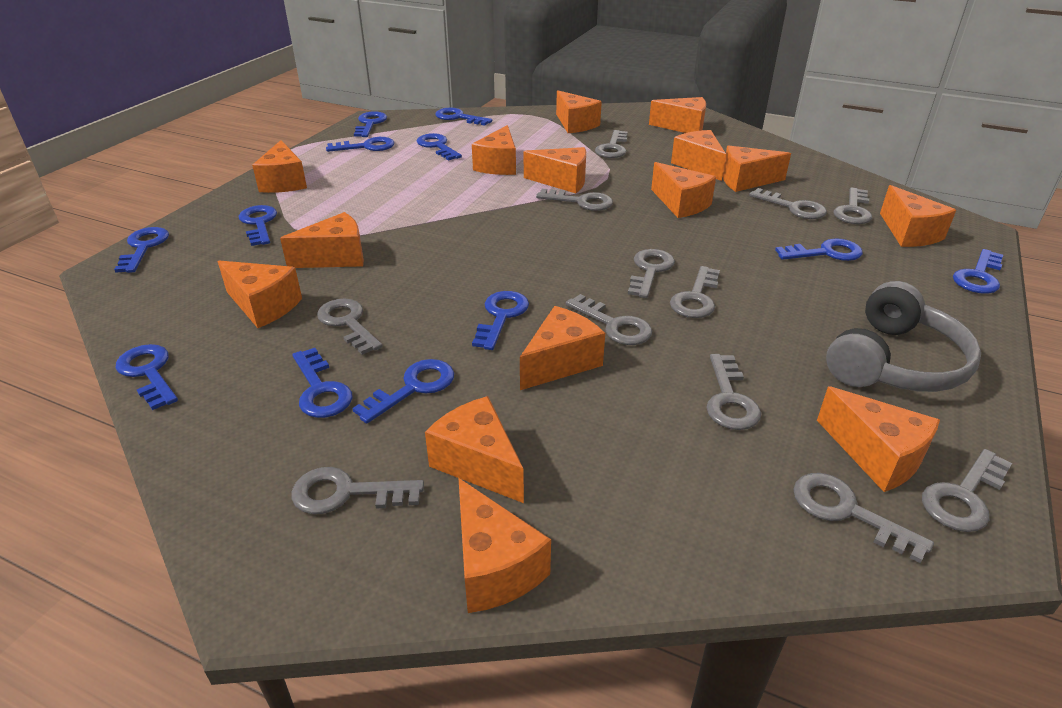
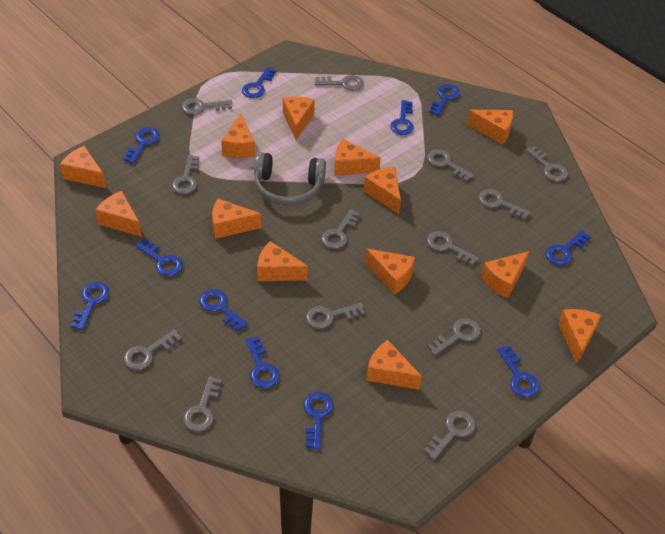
blue key: 12 -> 11
grey key: 12 -> 13
orange cheese: 15 -> 13

